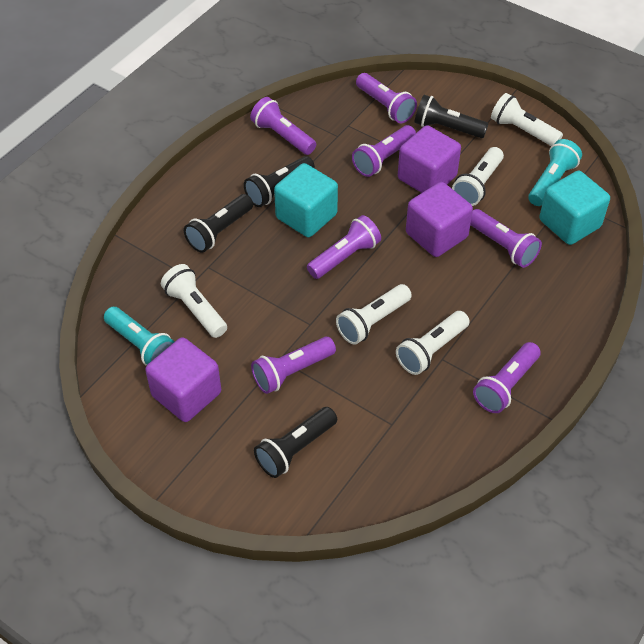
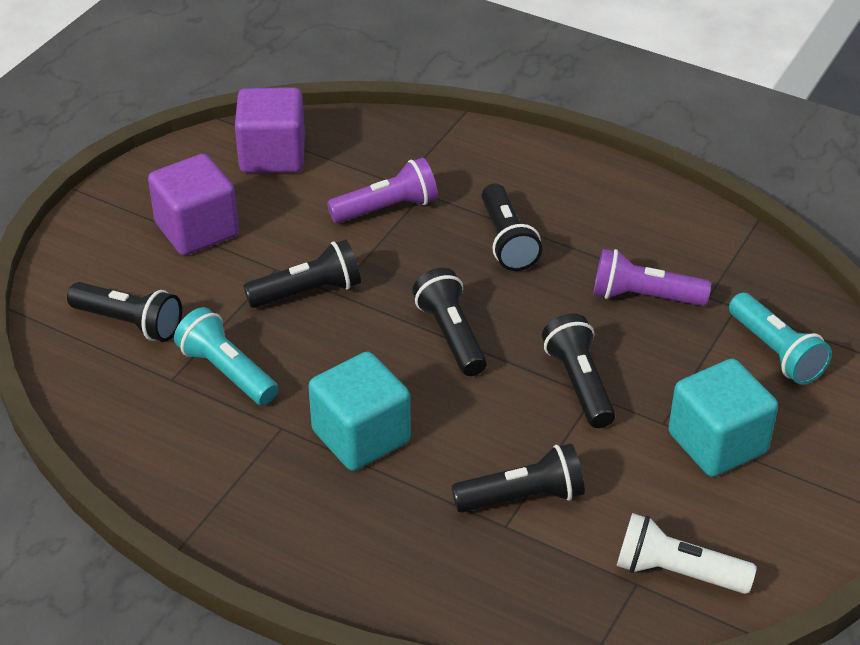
black flashlight: 4 -> 6
purple cube: 3 -> 2
purple flashlight: 7 -> 2
white flashlight: 5 -> 1

